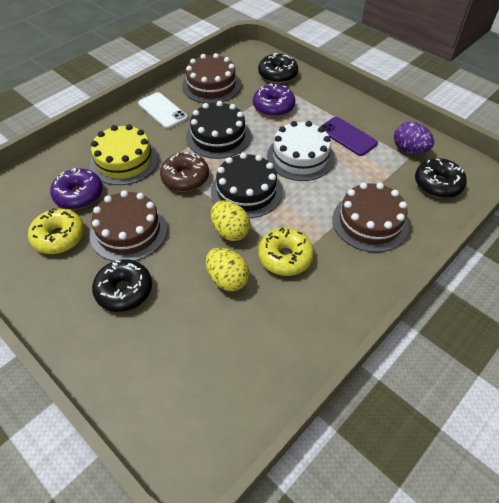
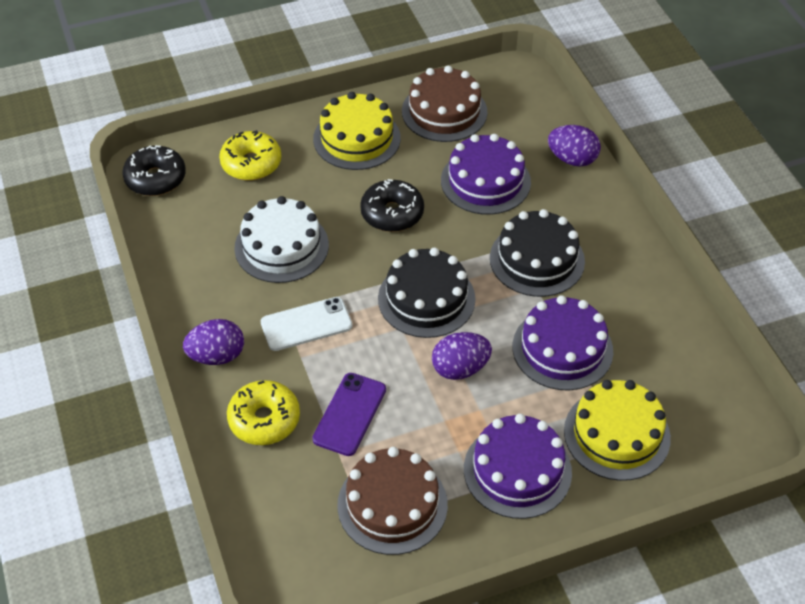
black donut: 3 -> 2
brown cake: 3 -> 2
brown donut: 1 -> 0
purple cake: 0 -> 3
purple donut: 2 -> 0
purple egg: 1 -> 3
yellow cake: 1 -> 2
yellow egg: 2 -> 0

